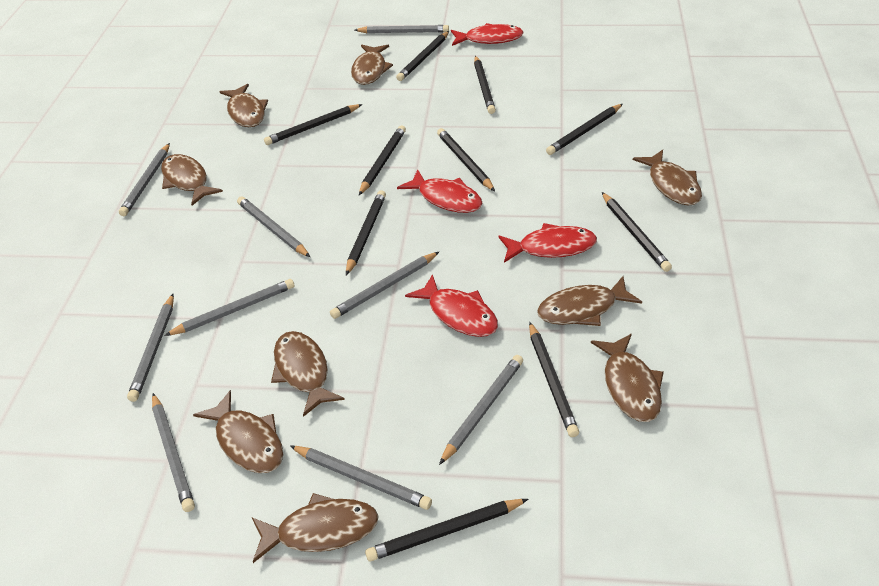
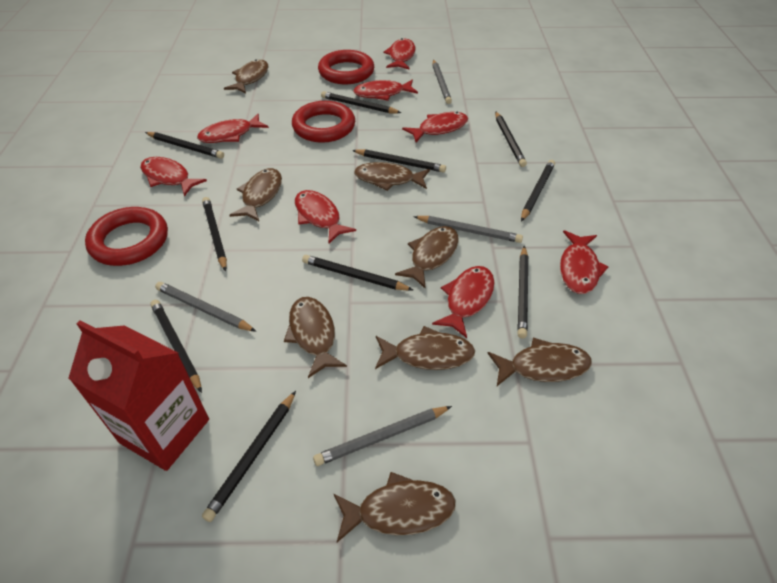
brown fish: 9 -> 8
grey pencil: 9 -> 4
red carton: 0 -> 1
red fish: 4 -> 8
red ring: 0 -> 3

